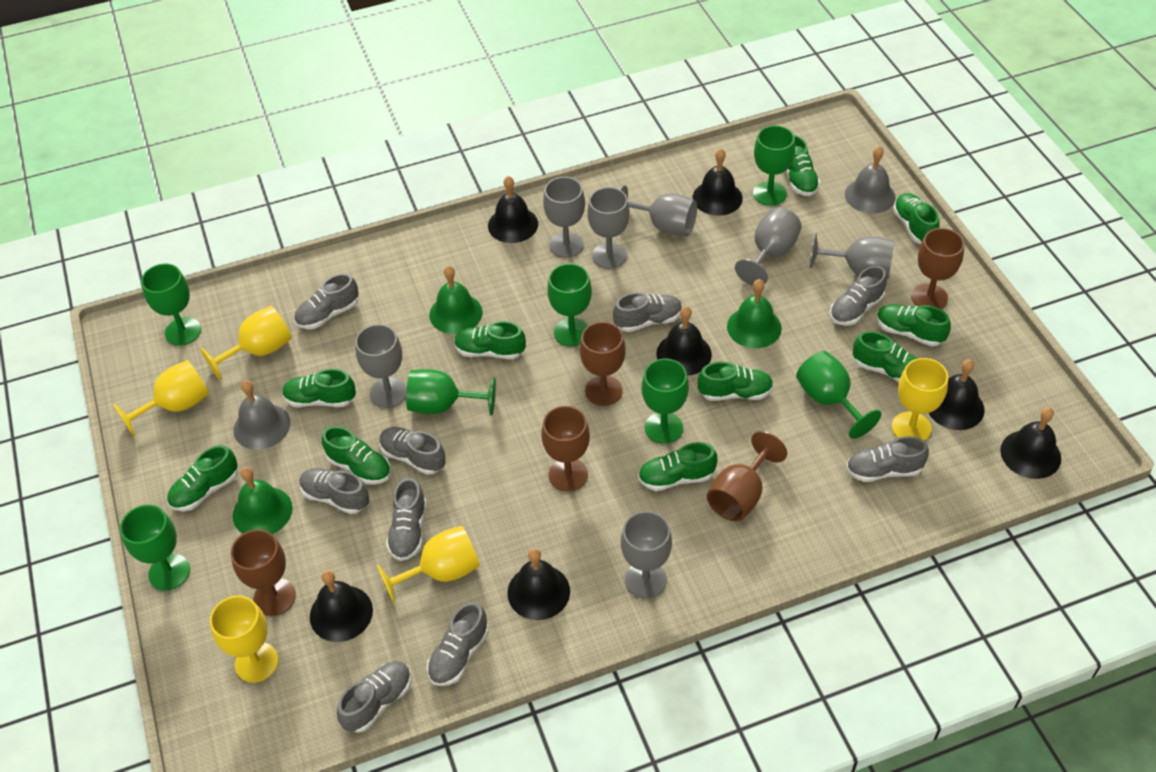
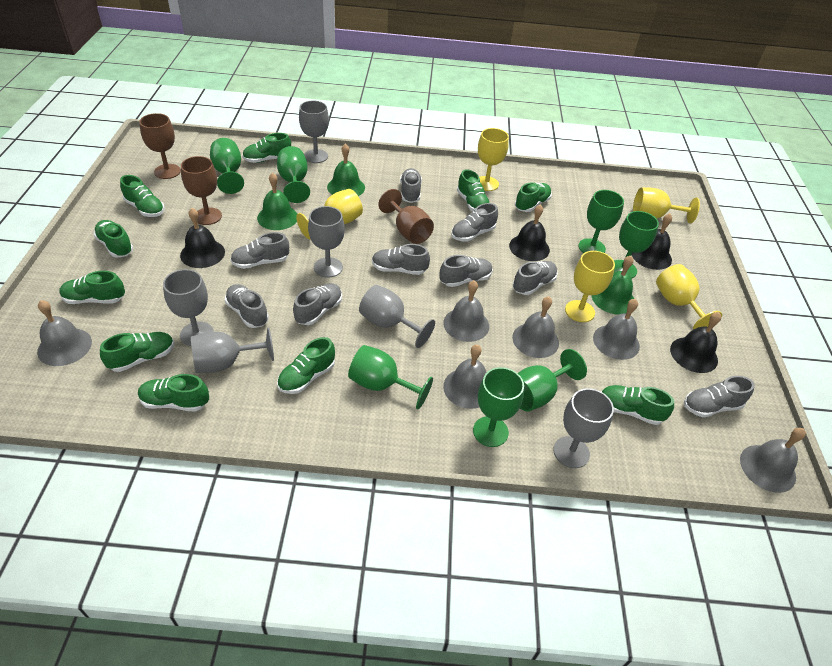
black bell: 7 -> 4
brown goblet: 5 -> 3
grey bell: 2 -> 6
grey goblet: 7 -> 6

